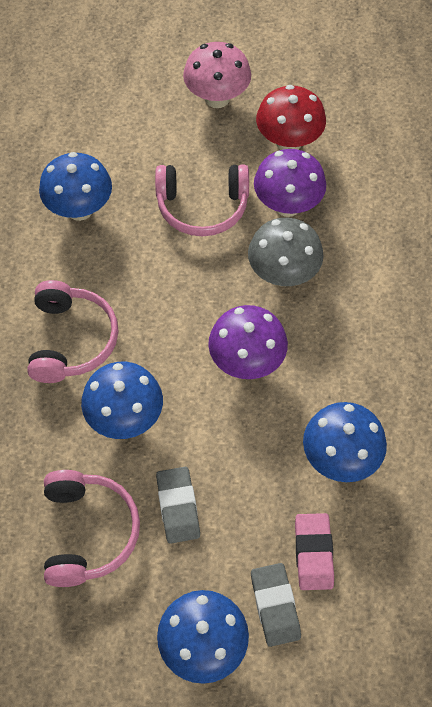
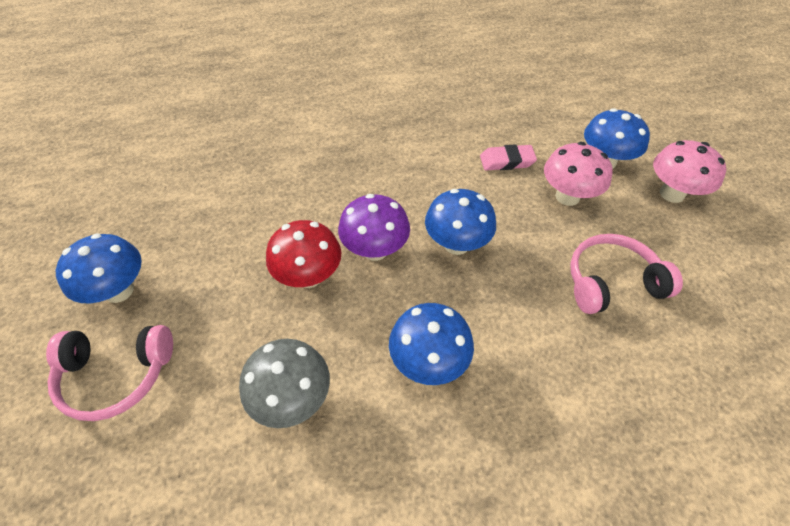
grey eraser: 2 -> 0
pink headphones: 3 -> 2
pink mushroom: 1 -> 2
purple mushroom: 2 -> 1

